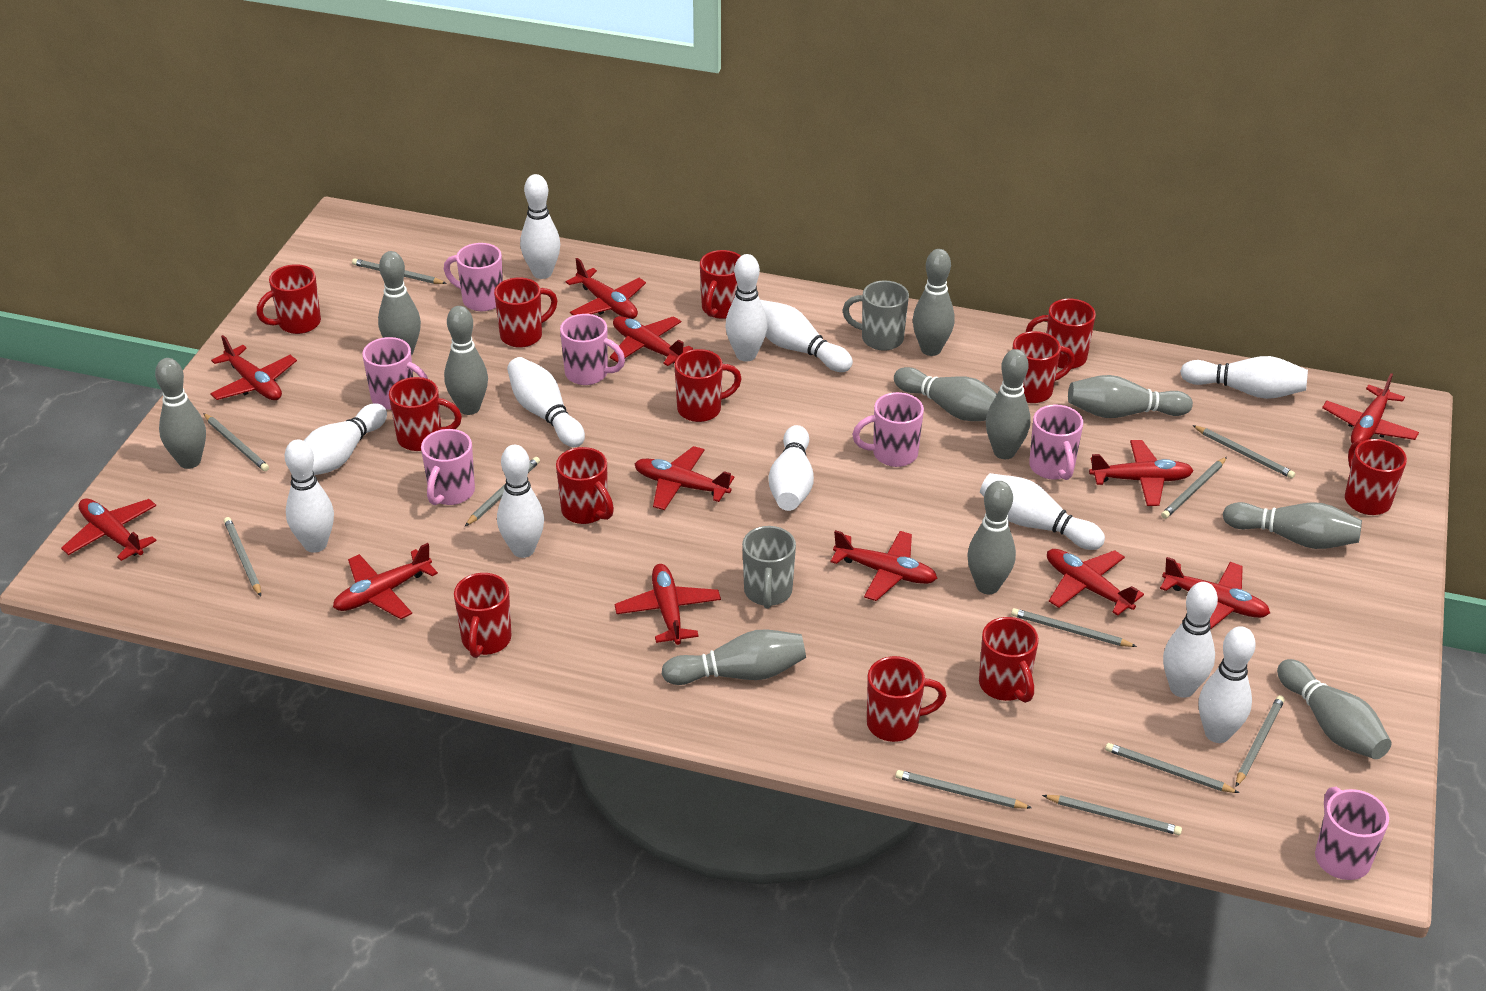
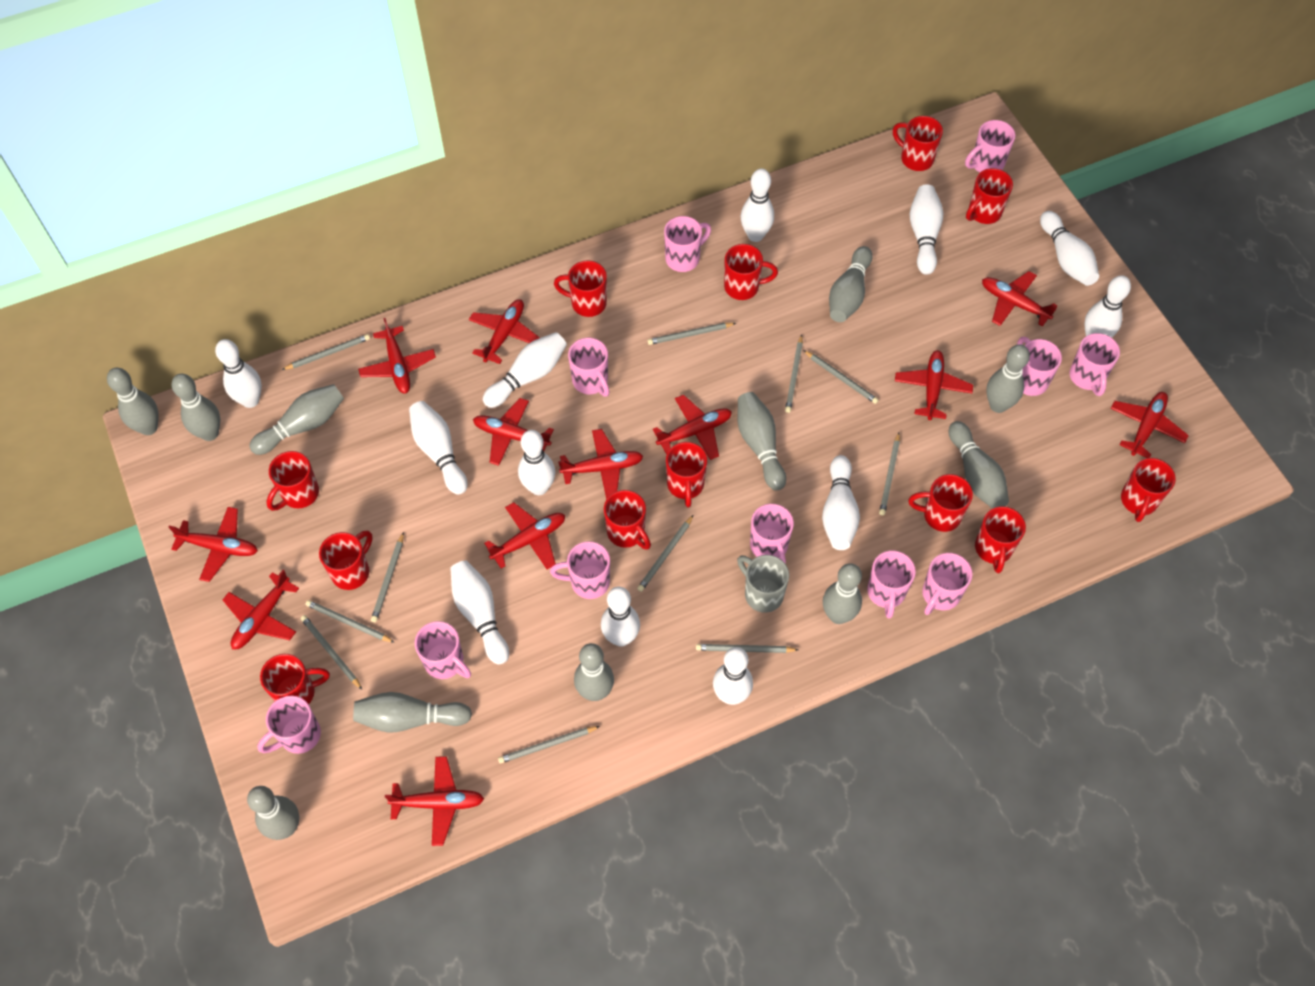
grey mug: 2 -> 1
pink mug: 7 -> 11

